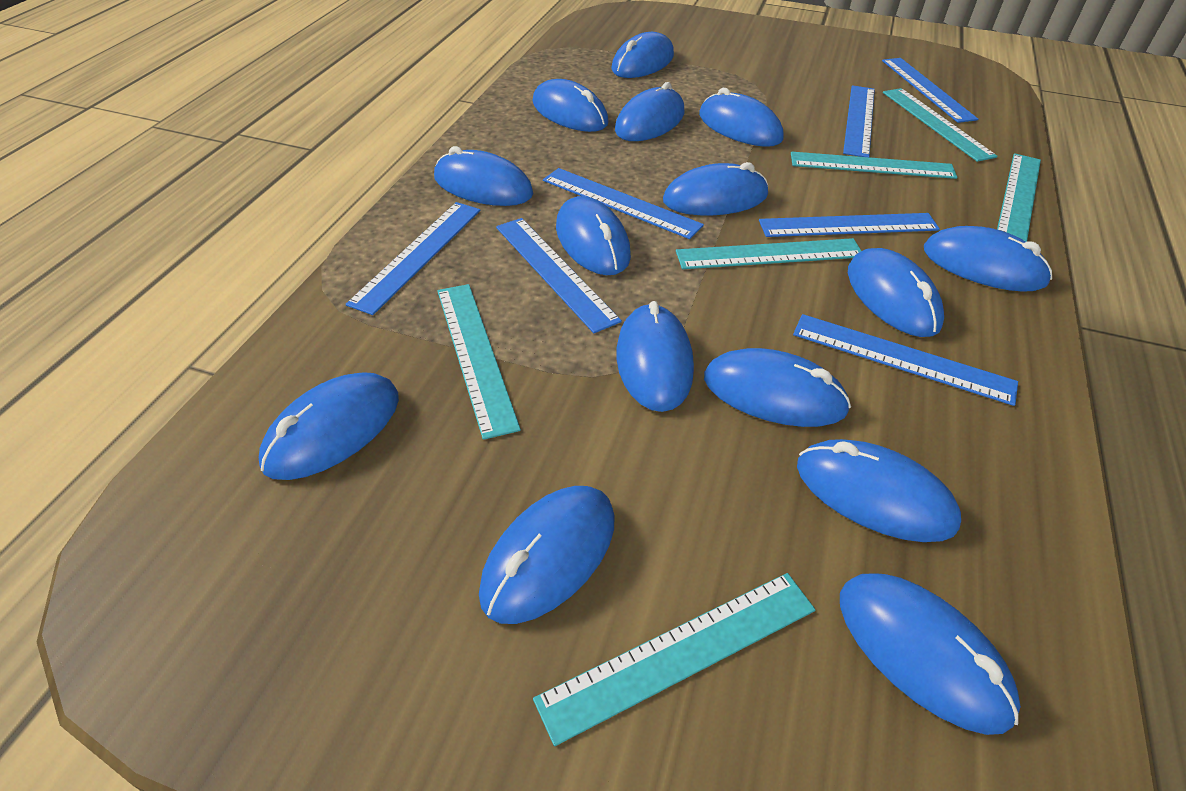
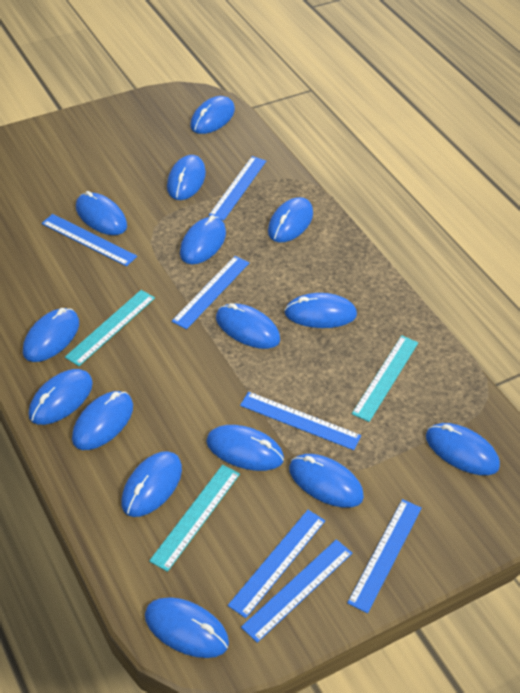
turquoise ruler: 6 -> 3

